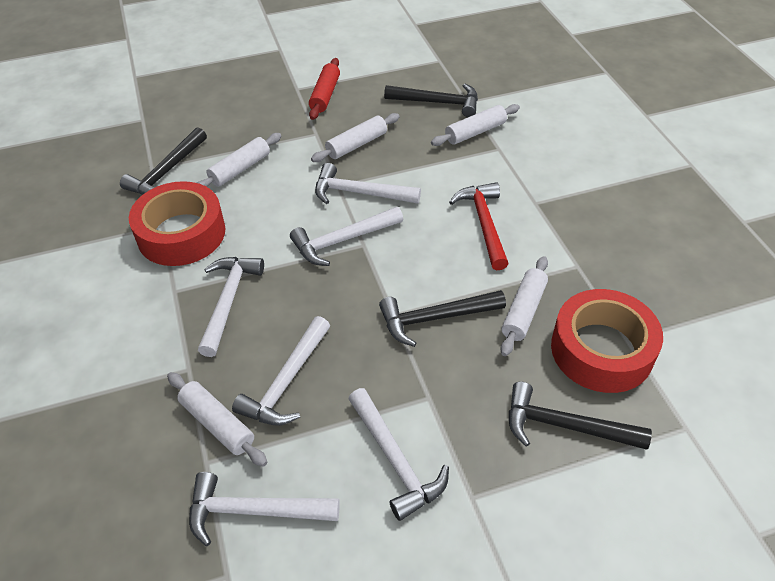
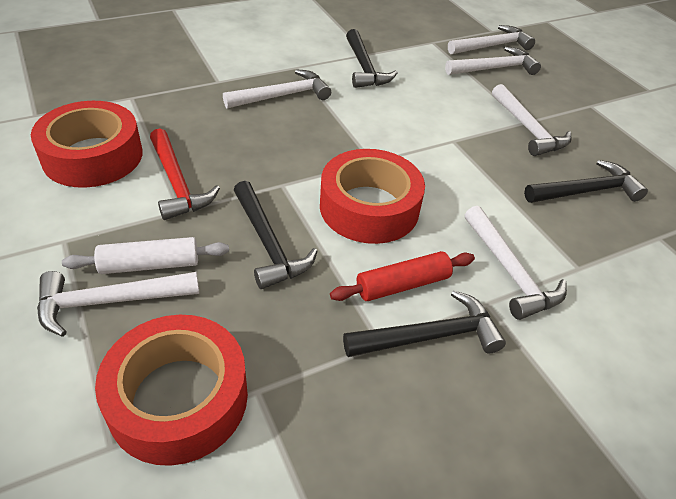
red tape: 2 -> 3
white rolling pin: 5 -> 1

